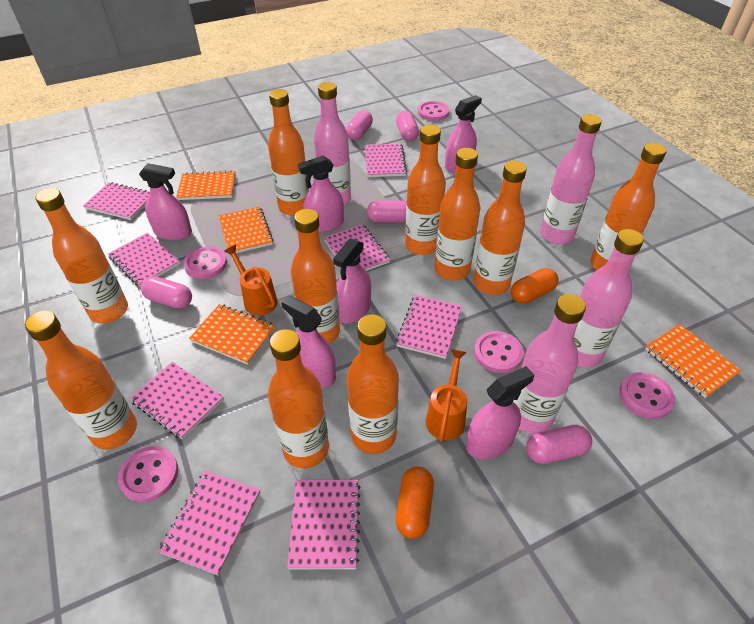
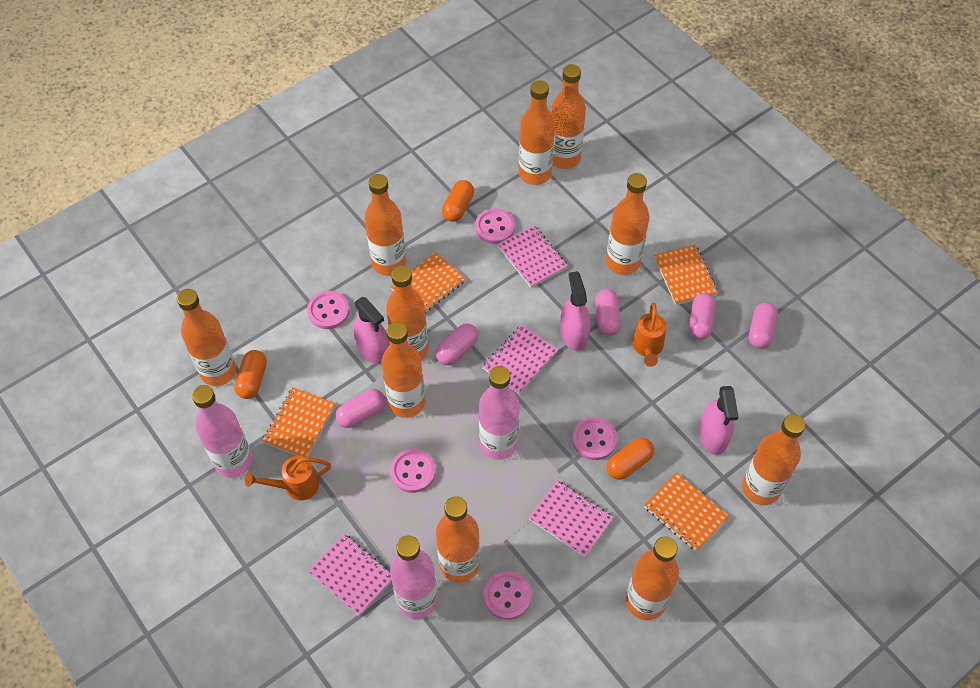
orange capsule: 2 -> 3
pink bottle: 4 -> 3
pink notebook: 8 -> 4
pink spray bottle: 6 -> 3

